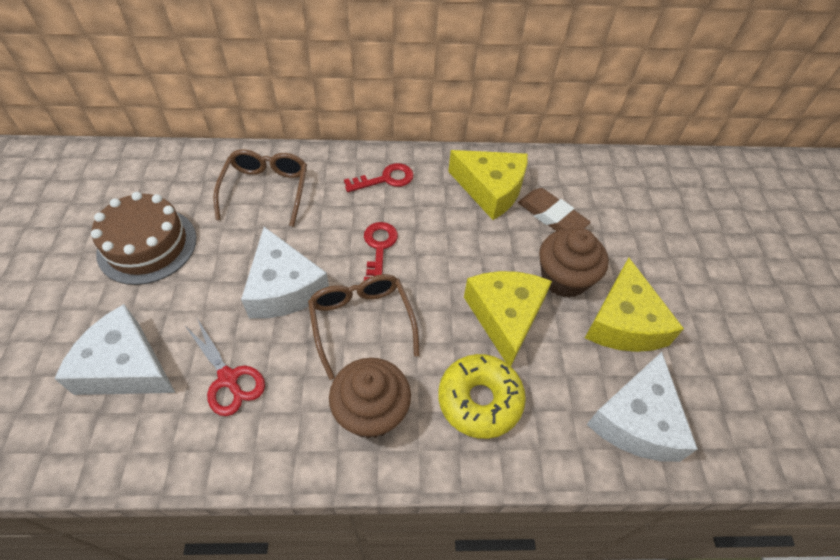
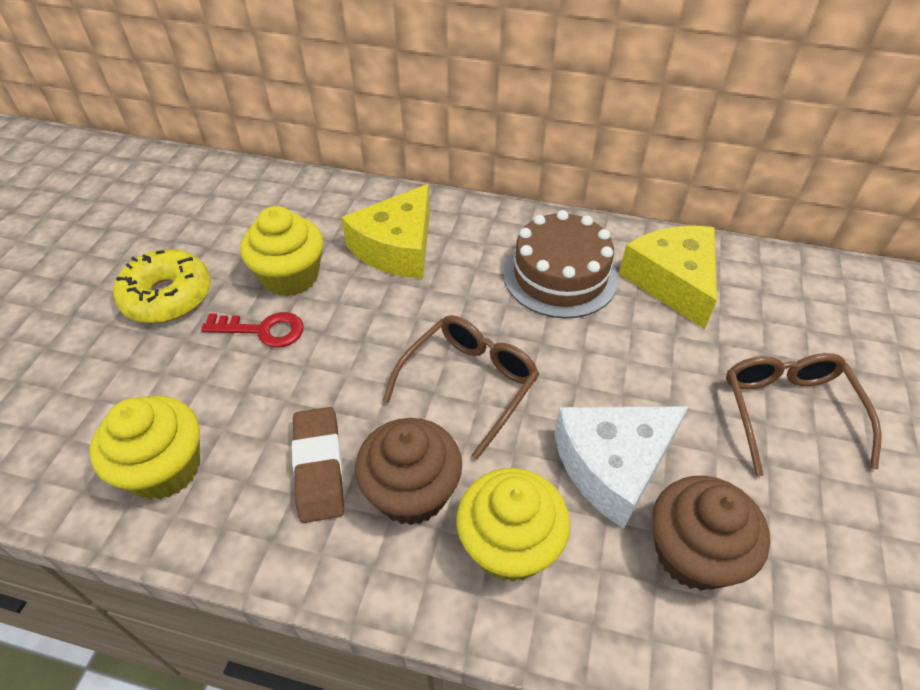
red key: 2 -> 1
red scissors: 1 -> 0
white cheese: 3 -> 1
yellow cheese: 3 -> 2
yellow cupcake: 0 -> 3

